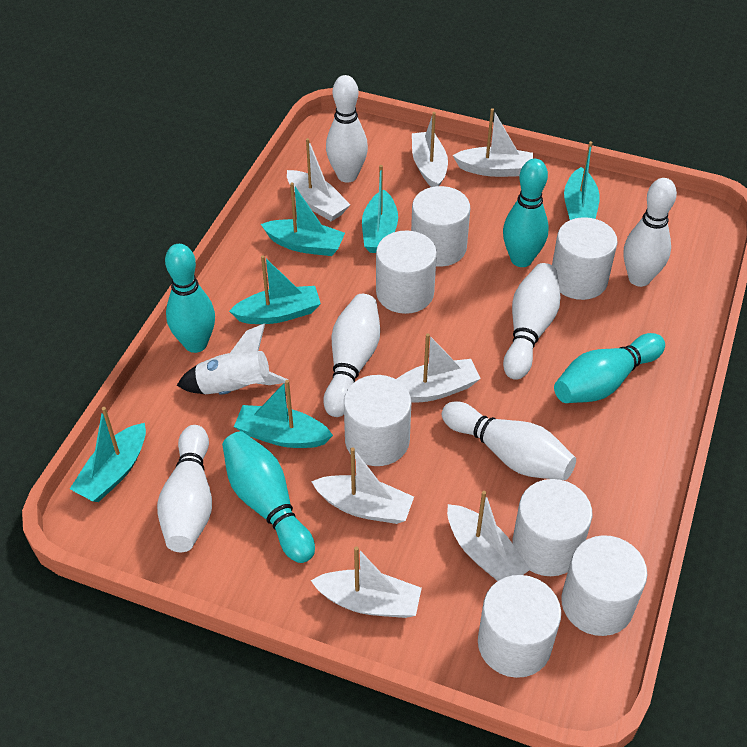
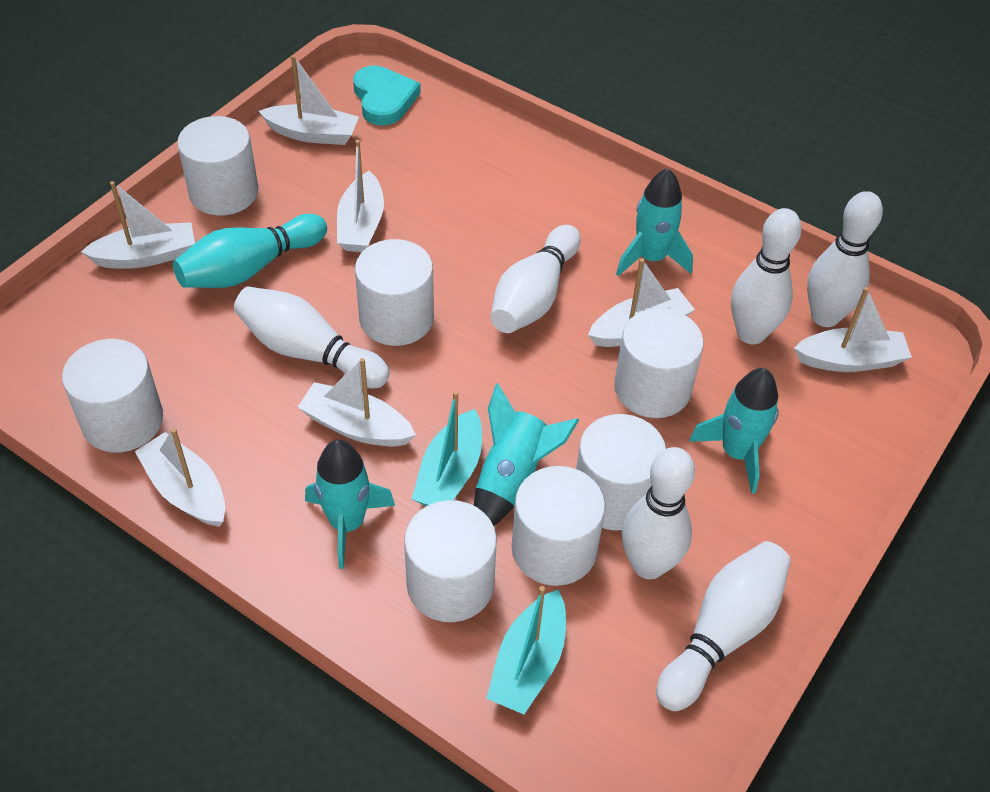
turquoise boat: 6 -> 2
turquoise bowling pin: 4 -> 1
turquoise heart: 0 -> 1
turquoise rocket: 0 -> 4
white rocket: 1 -> 0

